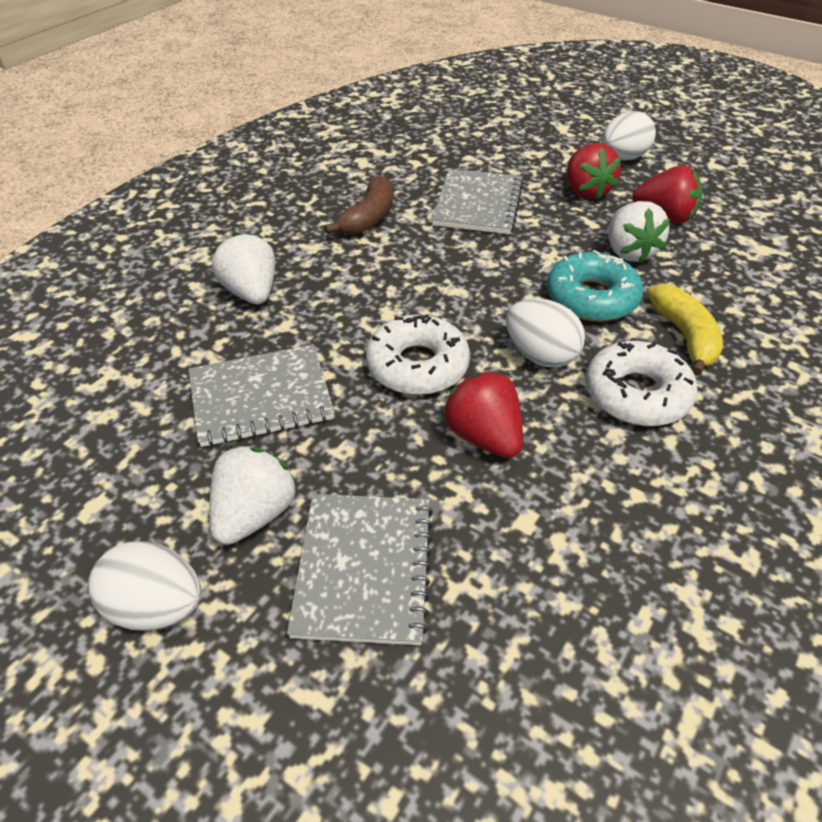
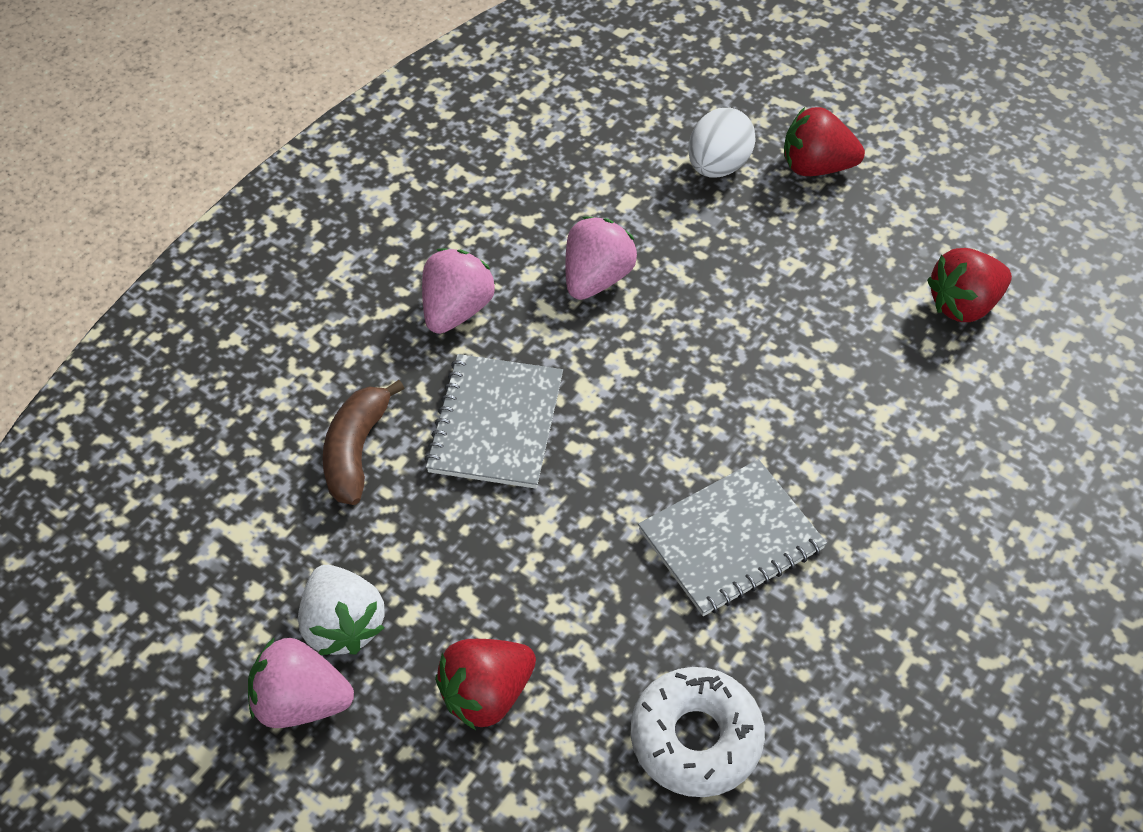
grey notebook: 3 -> 2
pink strawberry: 0 -> 3
turquoise donut: 1 -> 0
white donut: 2 -> 1
white egg: 3 -> 1
white strawberry: 3 -> 1
yellow banana: 1 -> 0

